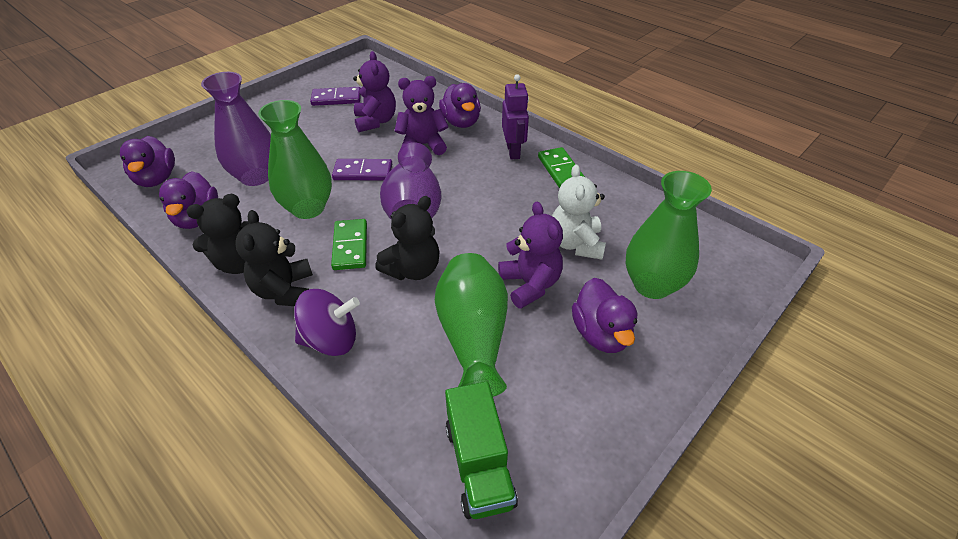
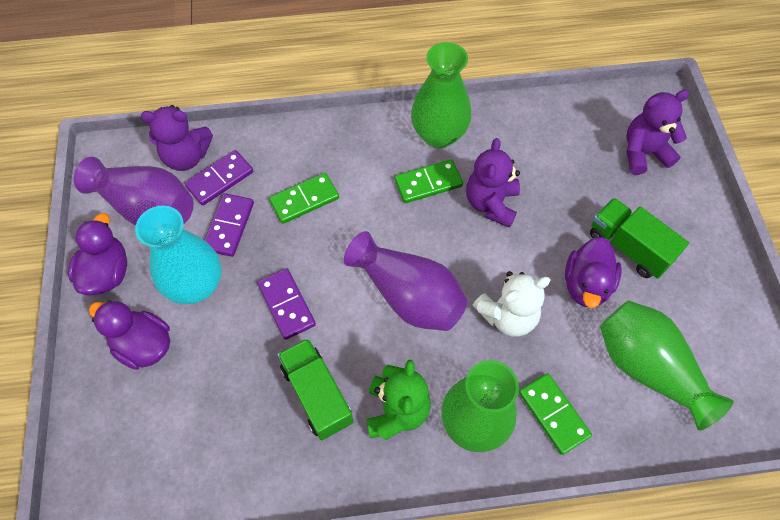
black teddy bear: 3 -> 0
green domino: 2 -> 3
green teddy bear: 0 -> 1
green truck: 1 -> 2
purple domino: 2 -> 3
purple duck: 4 -> 3
purple robot: 1 -> 0
purple spinning top: 1 -> 0
turquoise vase: 0 -> 1

